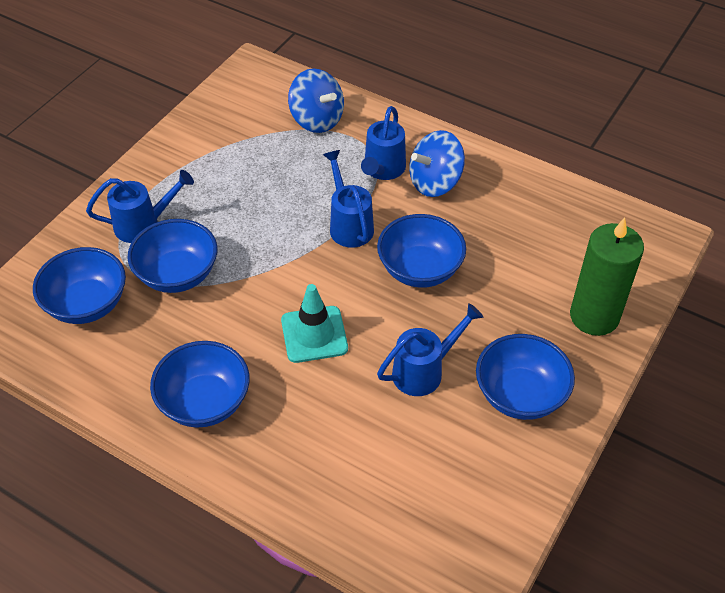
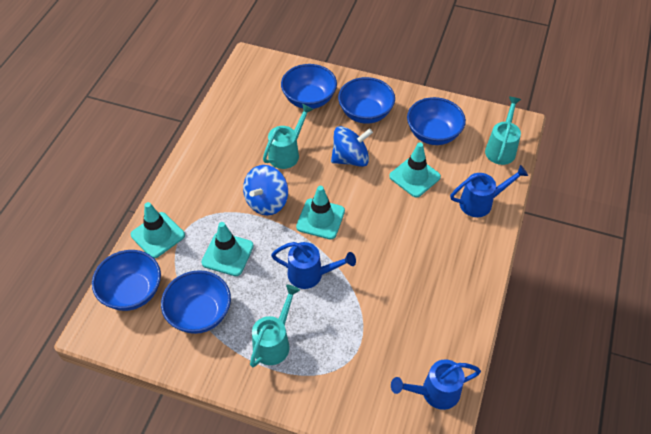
blue watering can: 4 -> 3
green candle: 1 -> 0
turquoise traffic cone: 1 -> 4
turquoise watering can: 0 -> 3

